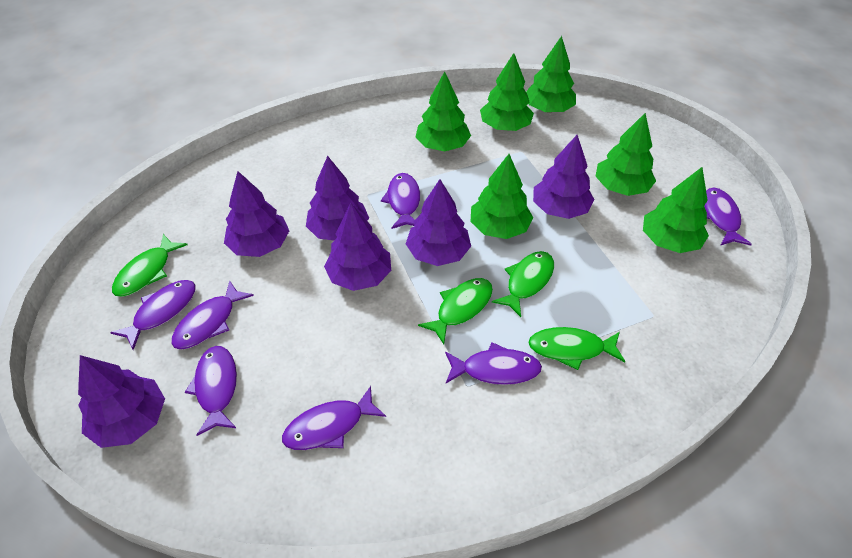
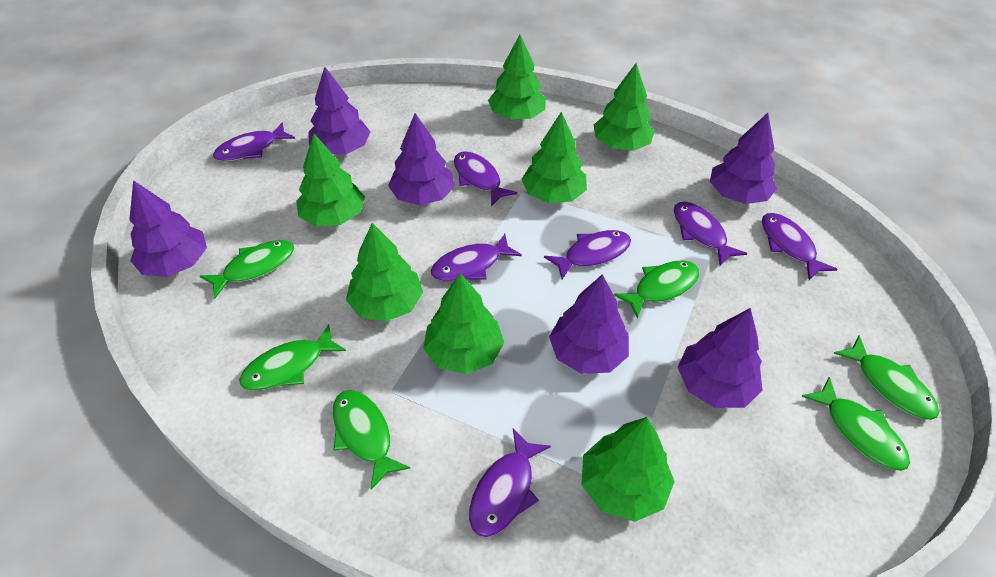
green fish: 4 -> 6
green tree: 6 -> 7

